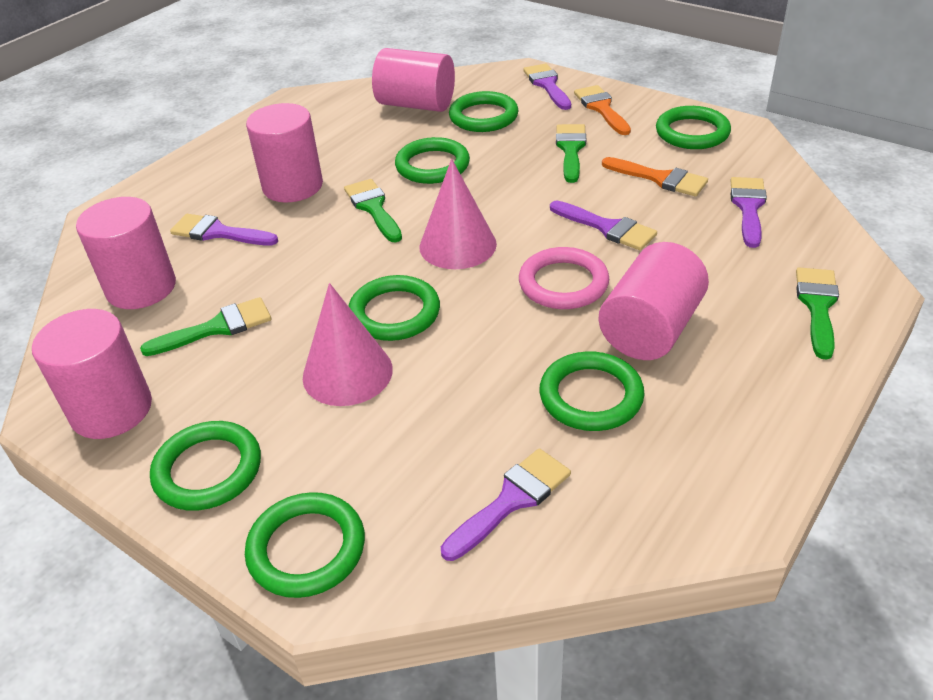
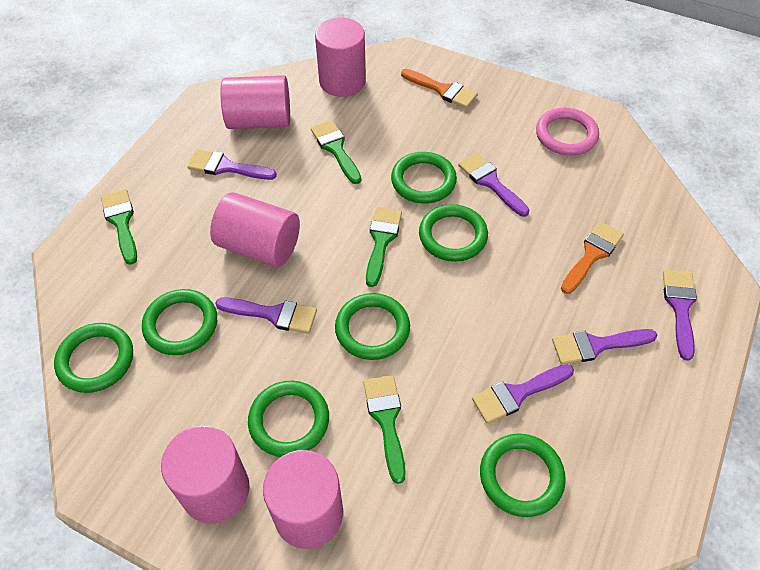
pink cone: 2 -> 0
purple brush: 5 -> 6

